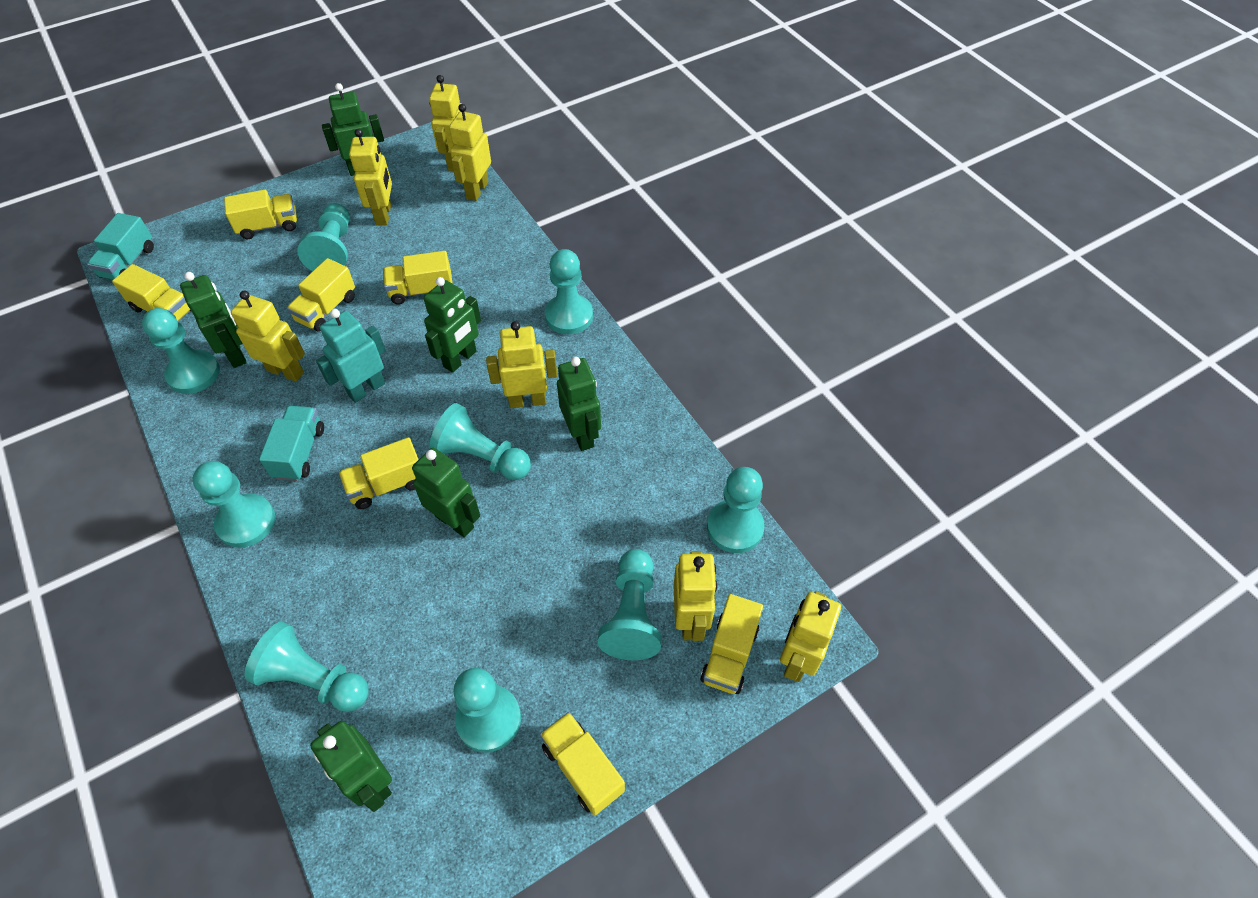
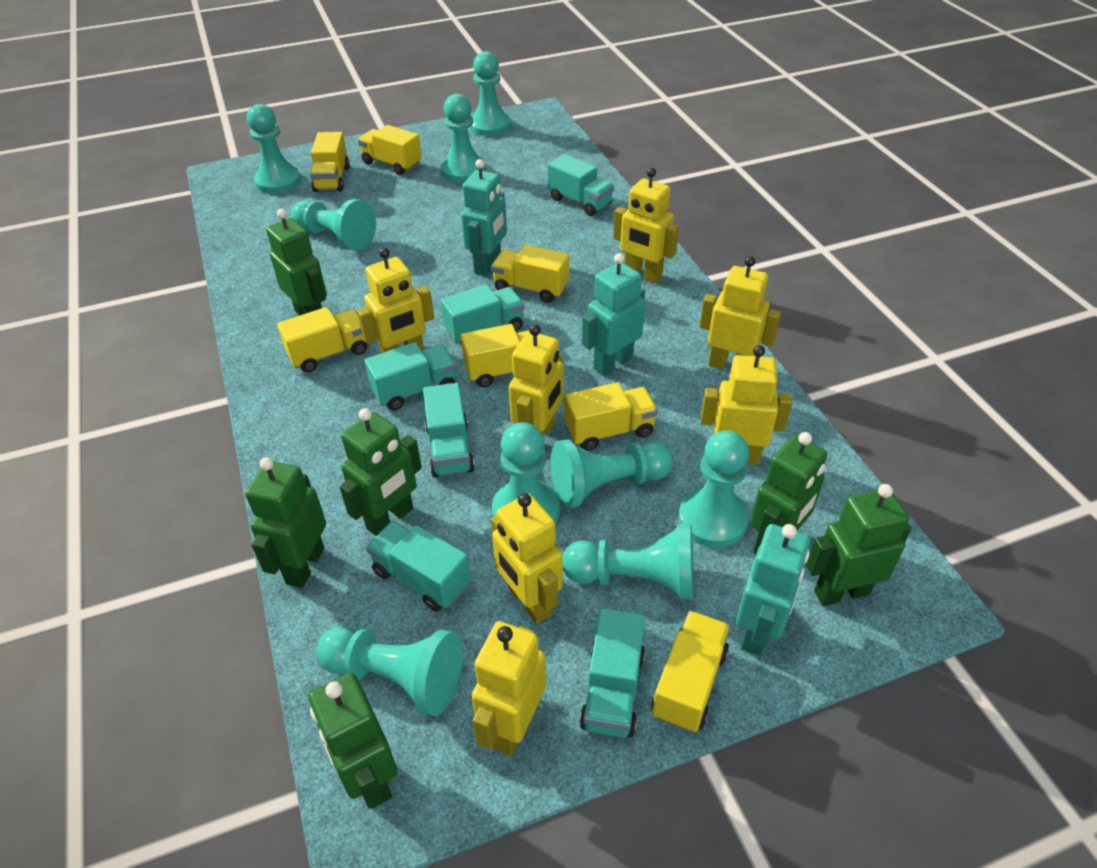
turquoise robot: 1 -> 3
turquoise truck: 2 -> 6

